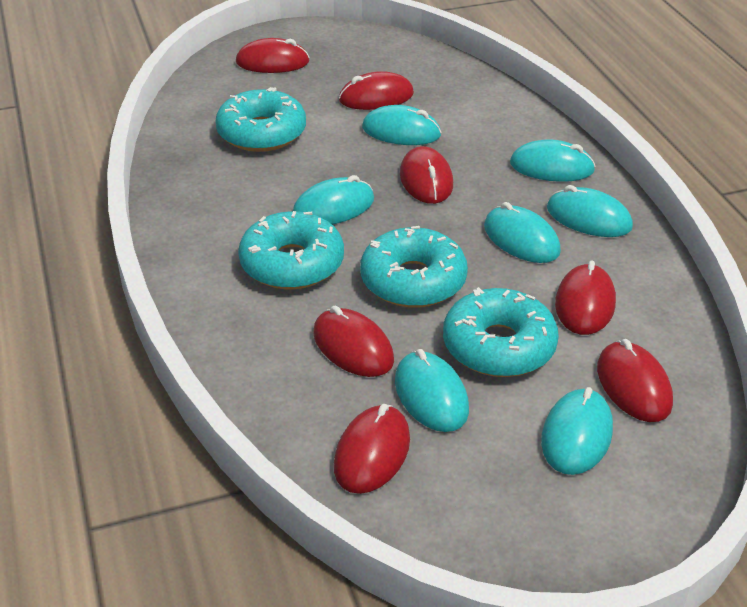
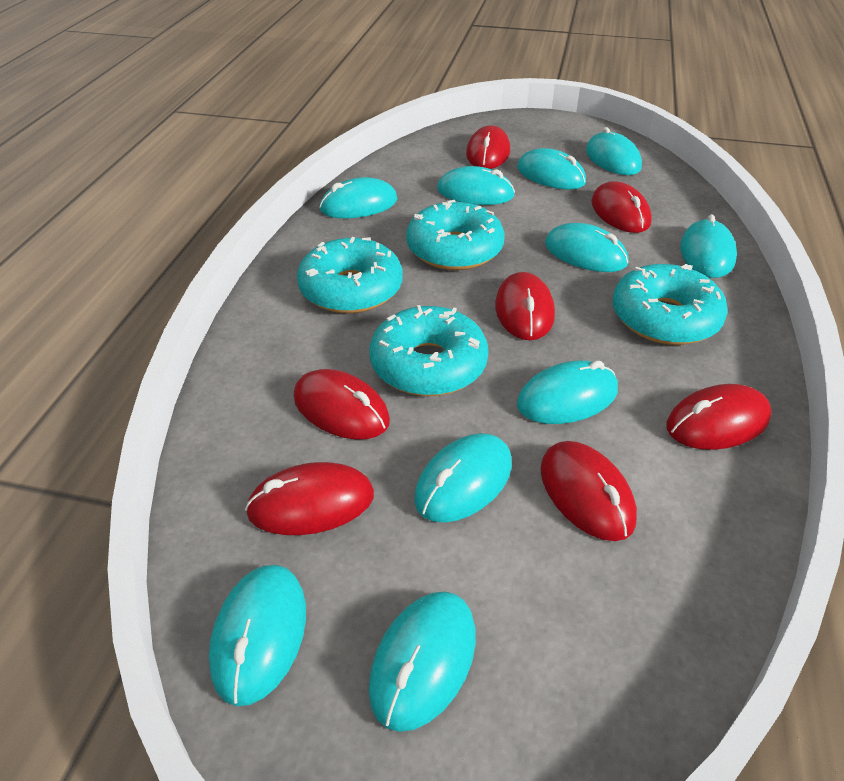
turquoise mouse: 7 -> 10

